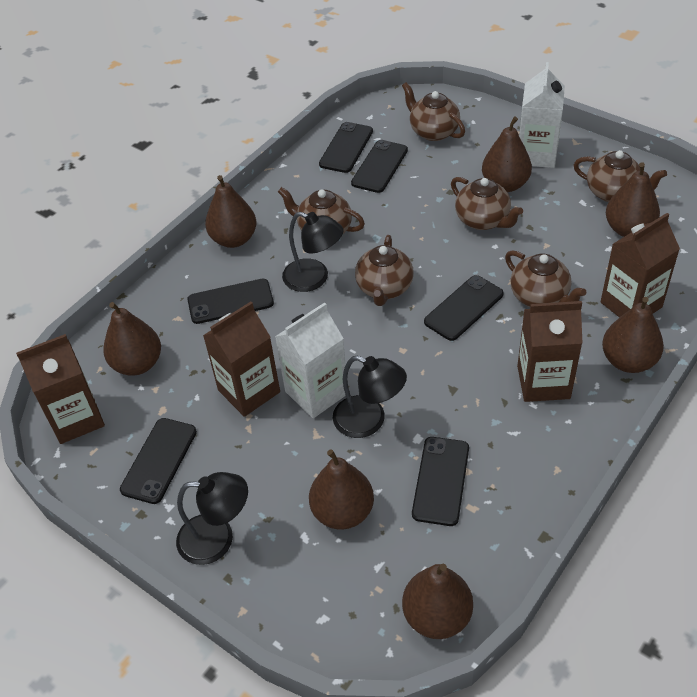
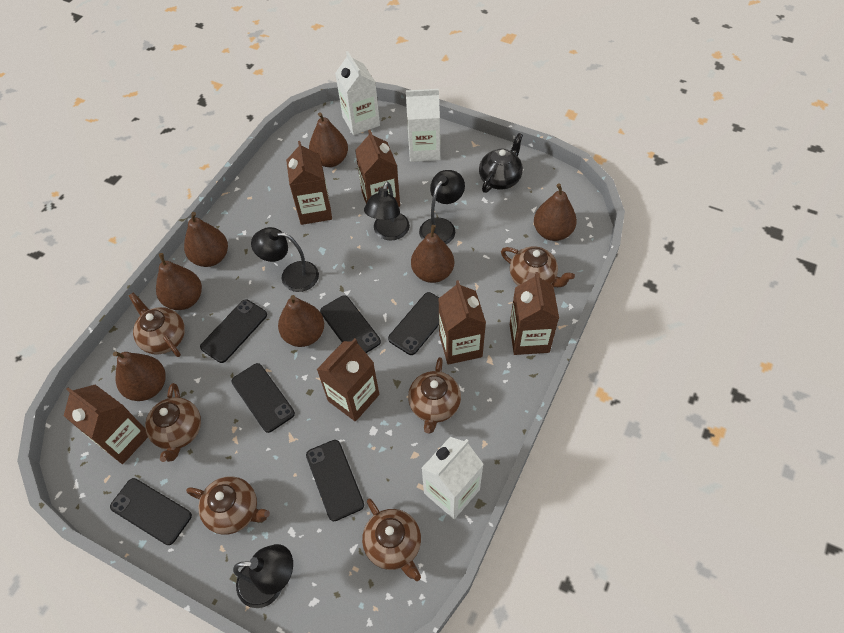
black lamp: 3 -> 4
black teapot: 0 -> 1
brown carton: 4 -> 6
white carton: 2 -> 3

